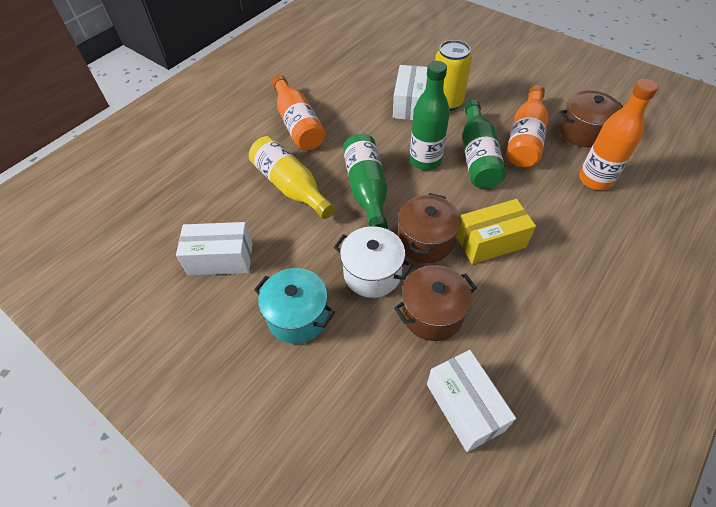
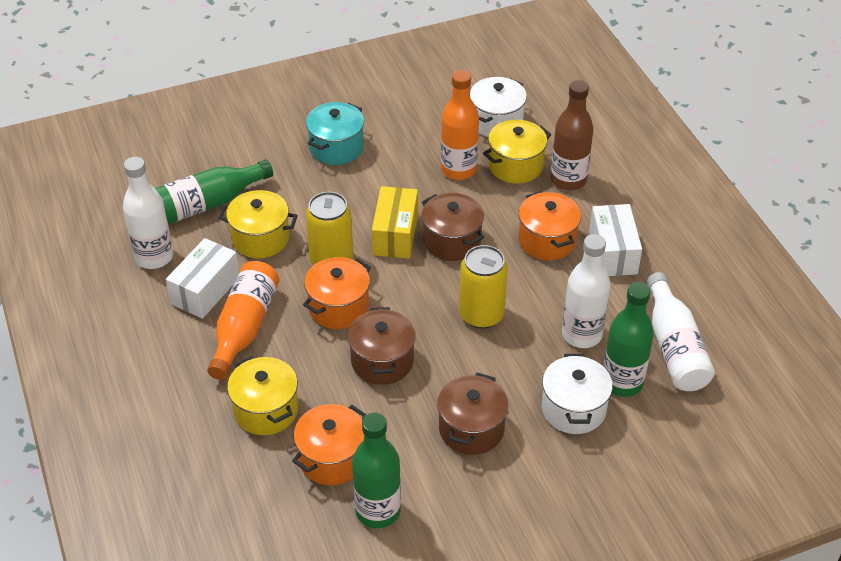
brown bottle: 0 -> 1
orange bottle: 3 -> 2
orange pot: 0 -> 3
white bottle: 0 -> 3
white box: 3 -> 2
white pot: 1 -> 2
yellow bottle: 1 -> 0
yellow can: 1 -> 2
yellow pot: 0 -> 3

